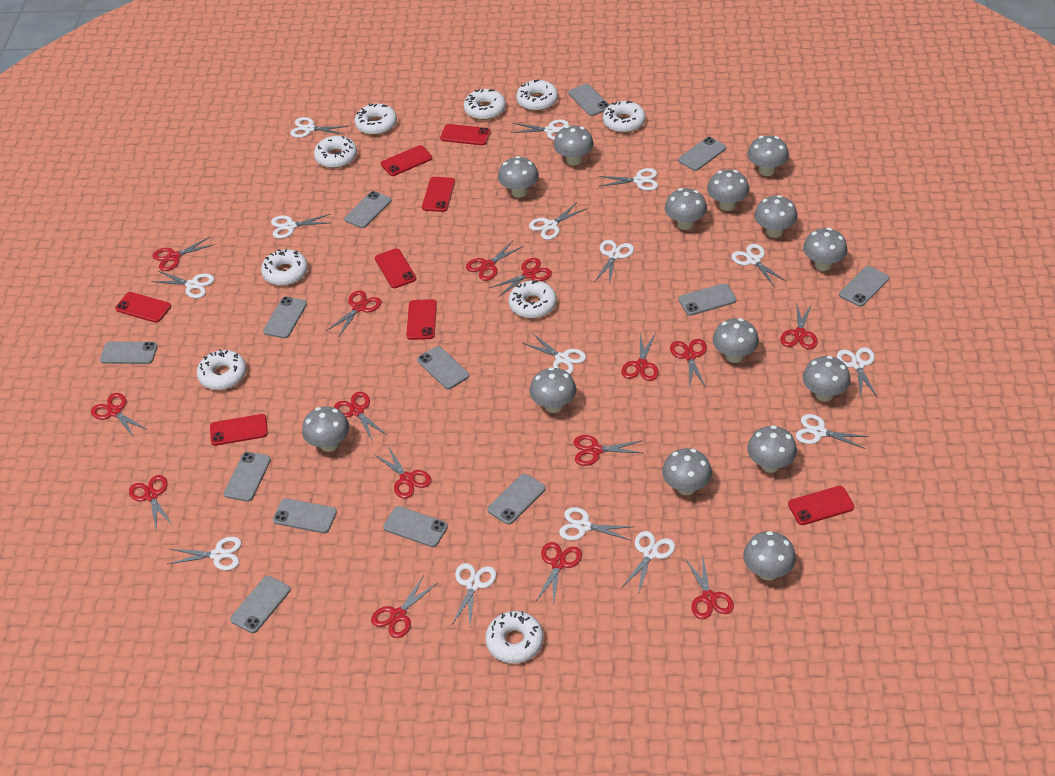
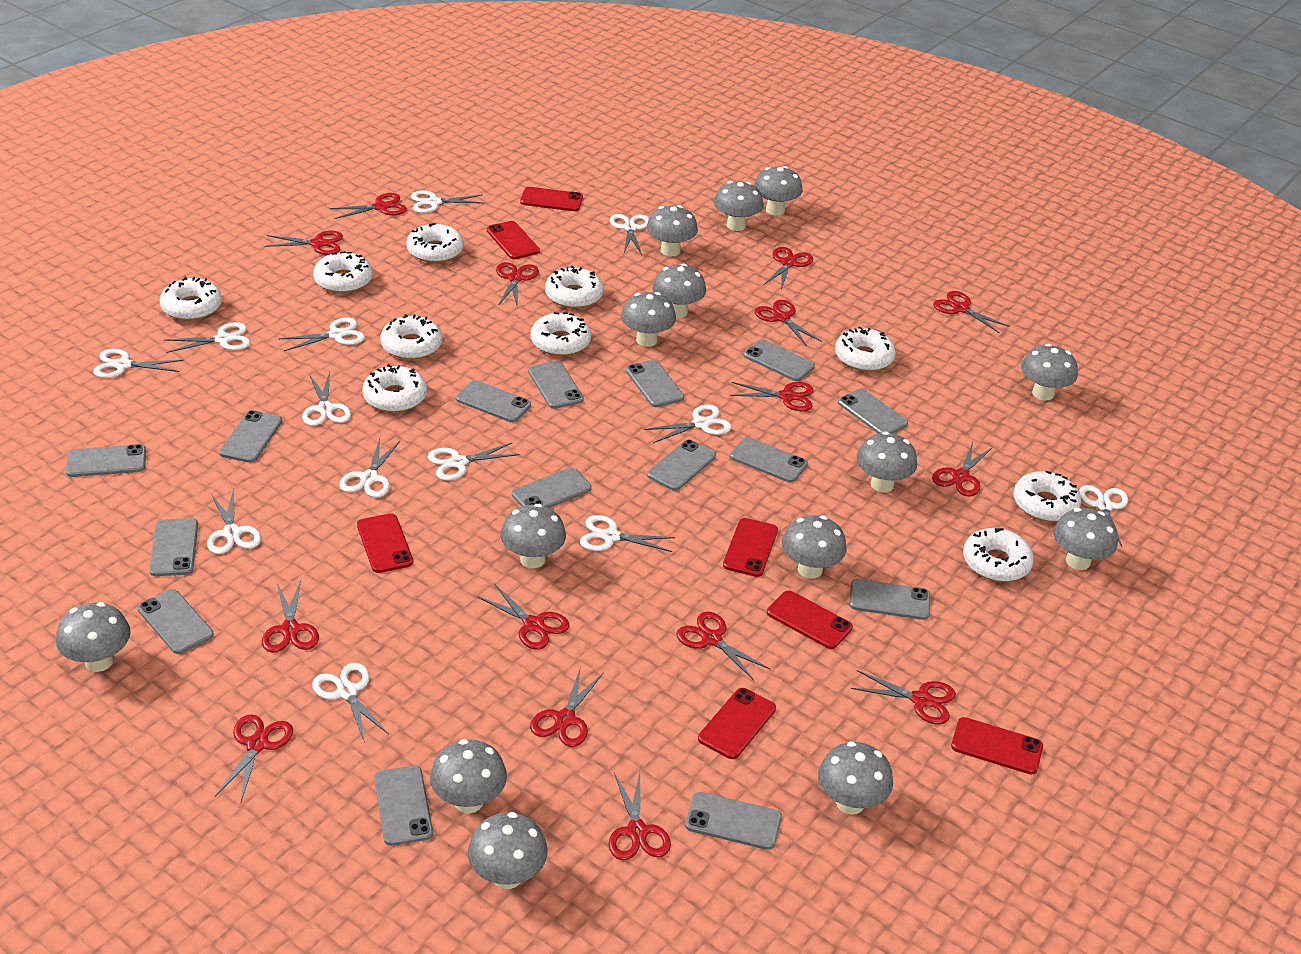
grey phone: 13 -> 15
red phone: 8 -> 7
white donut: 9 -> 10
white scissors: 15 -> 13

